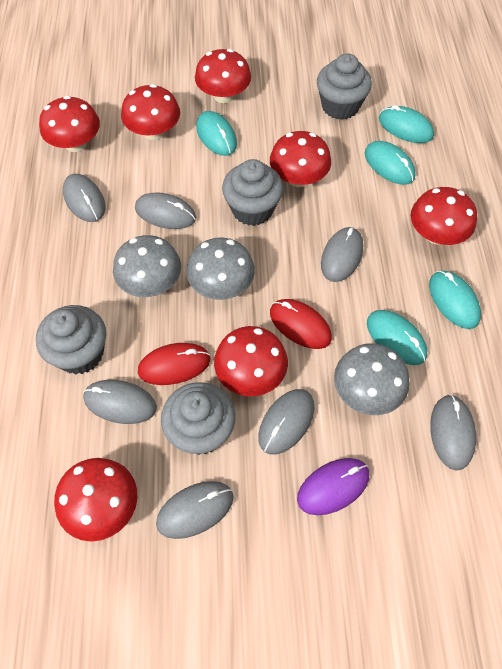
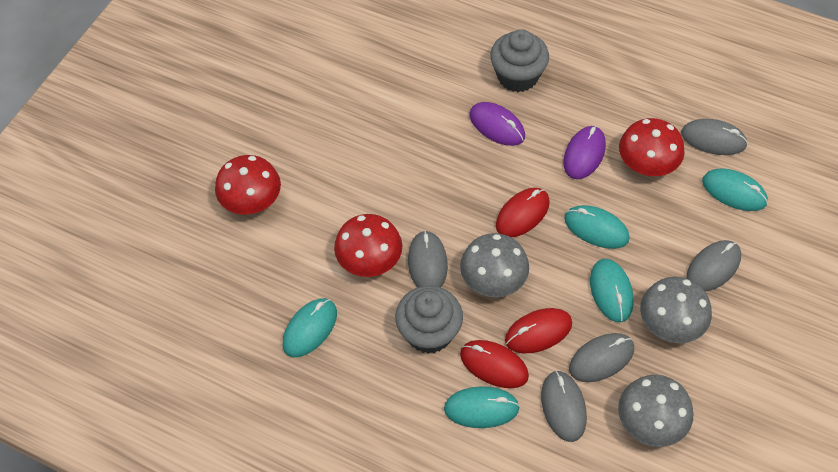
grey cupcake: 4 -> 2
grey mouse: 7 -> 5
purple mouse: 1 -> 2
red mouse: 2 -> 3
red mushroom: 7 -> 3

